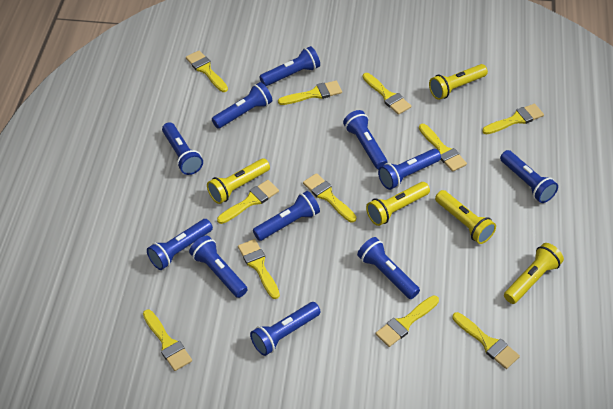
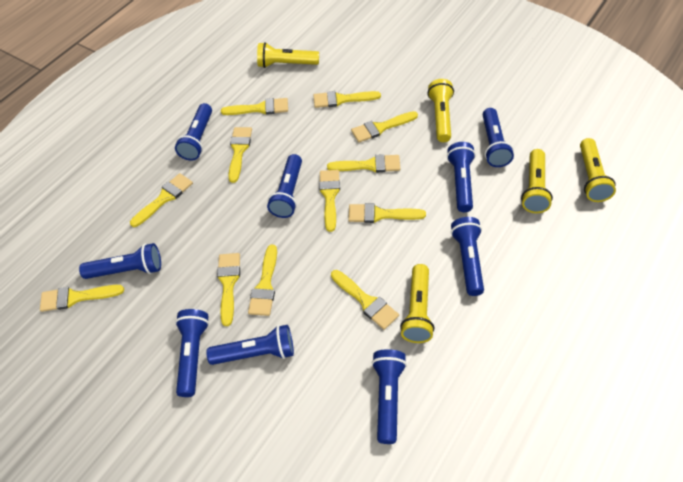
blue flashlight: 11 -> 9
yellow brush: 11 -> 12

